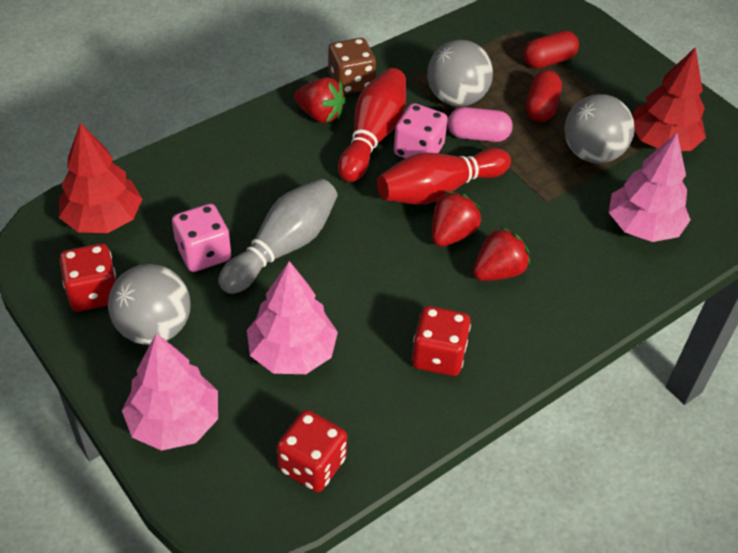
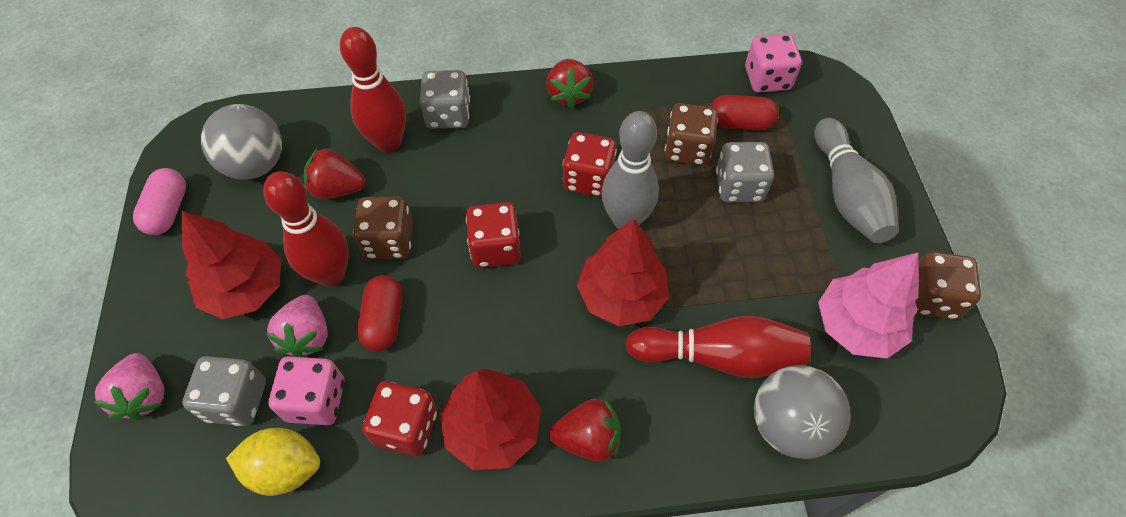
brown dice: 1 -> 3
grey ball: 3 -> 2
grey bowling pin: 1 -> 2
grey dice: 0 -> 3
pink strawberry: 0 -> 2
pink tree: 3 -> 1
red bowling pin: 2 -> 3
red tree: 2 -> 3
yellow lemon: 0 -> 1

